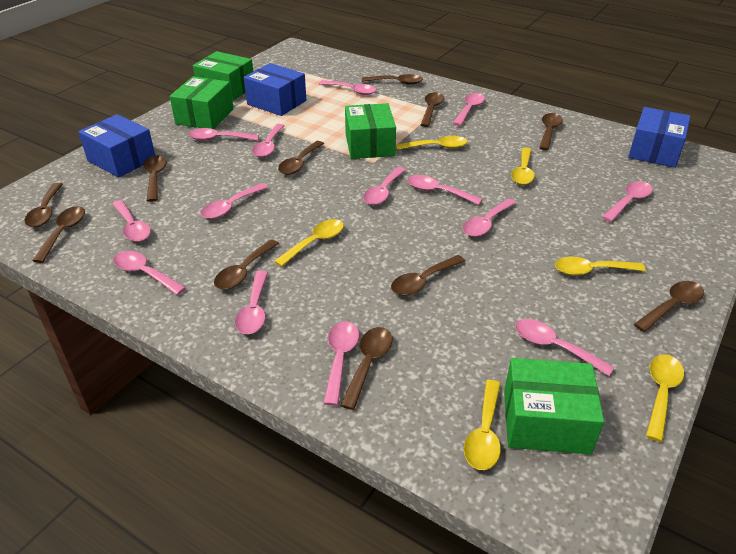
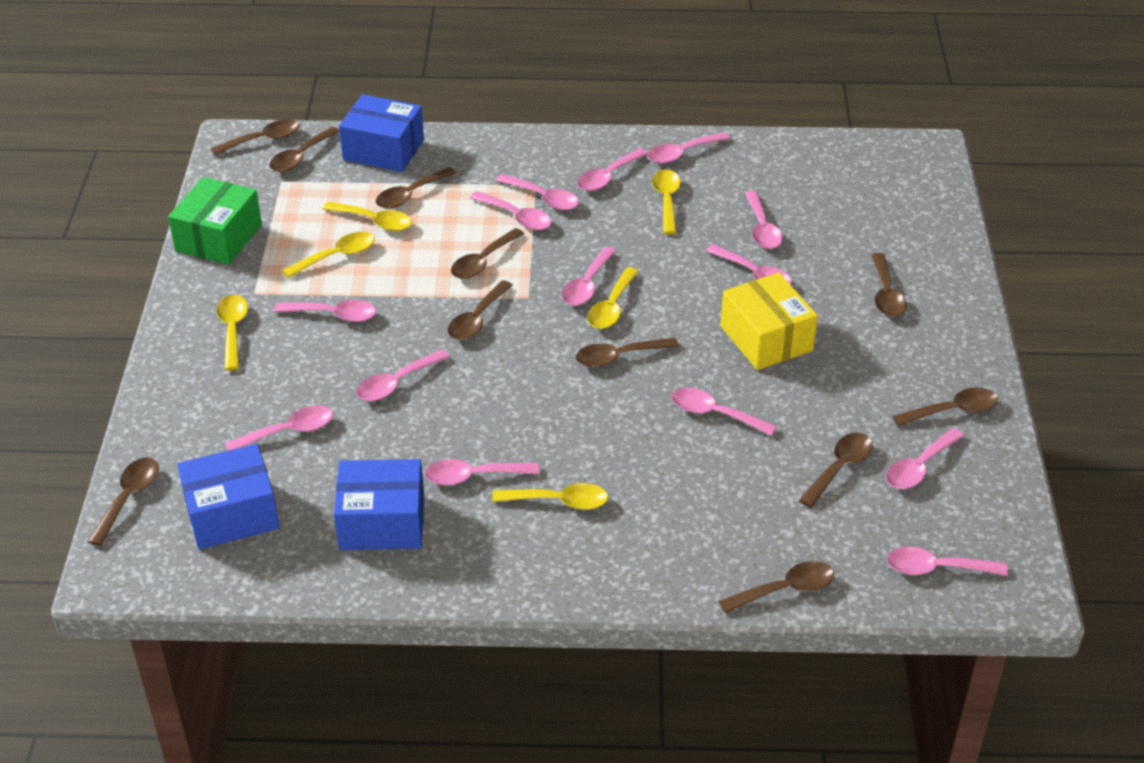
green box: 4 -> 1
yellow box: 0 -> 1

